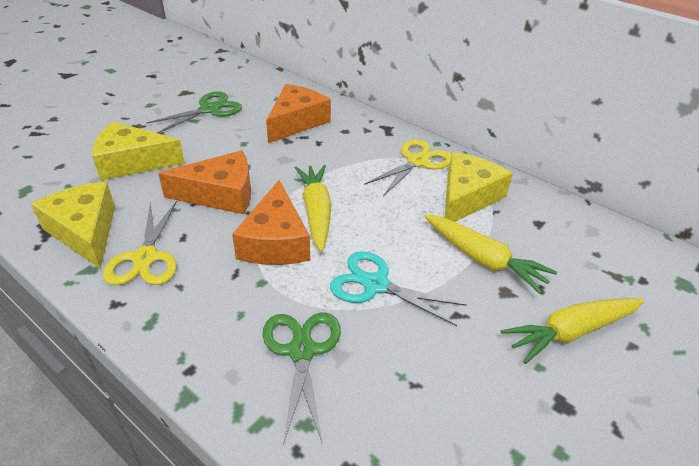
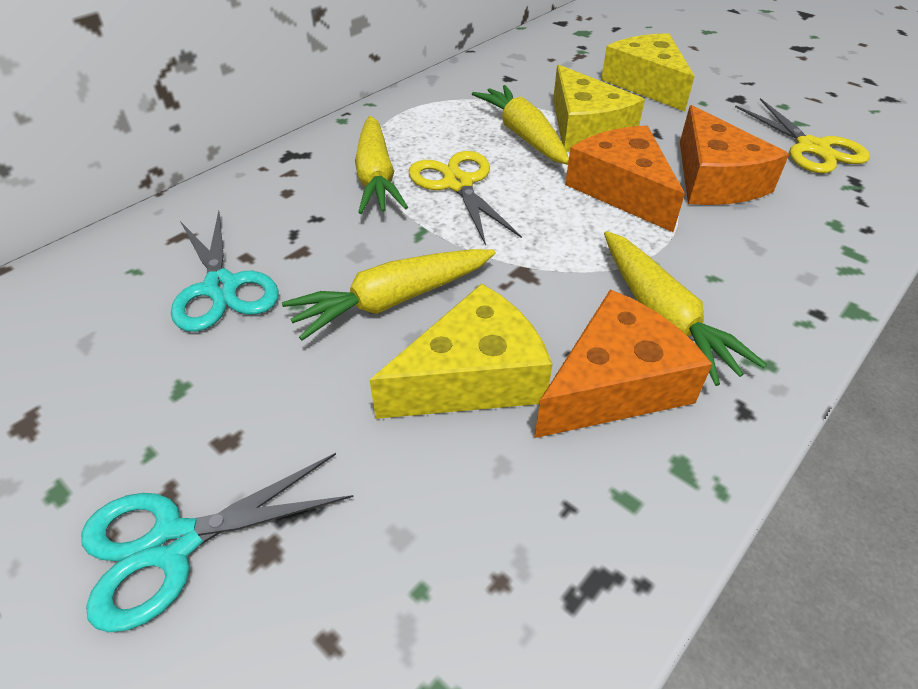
green scissors: 2 -> 0
turquoise scissors: 1 -> 2
yellow carrot: 3 -> 4

